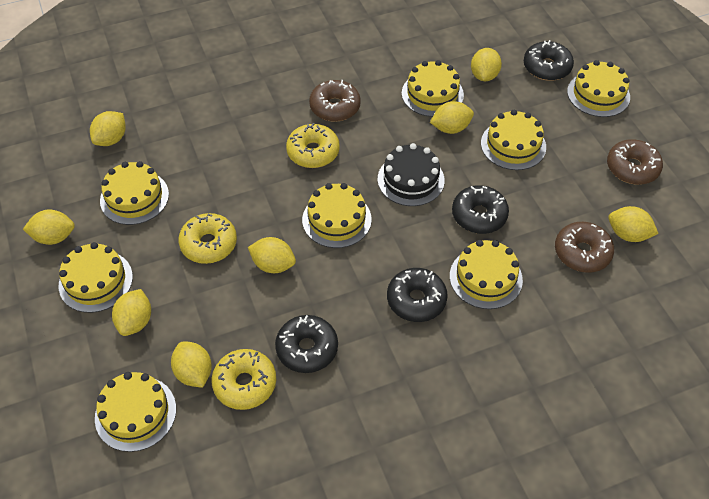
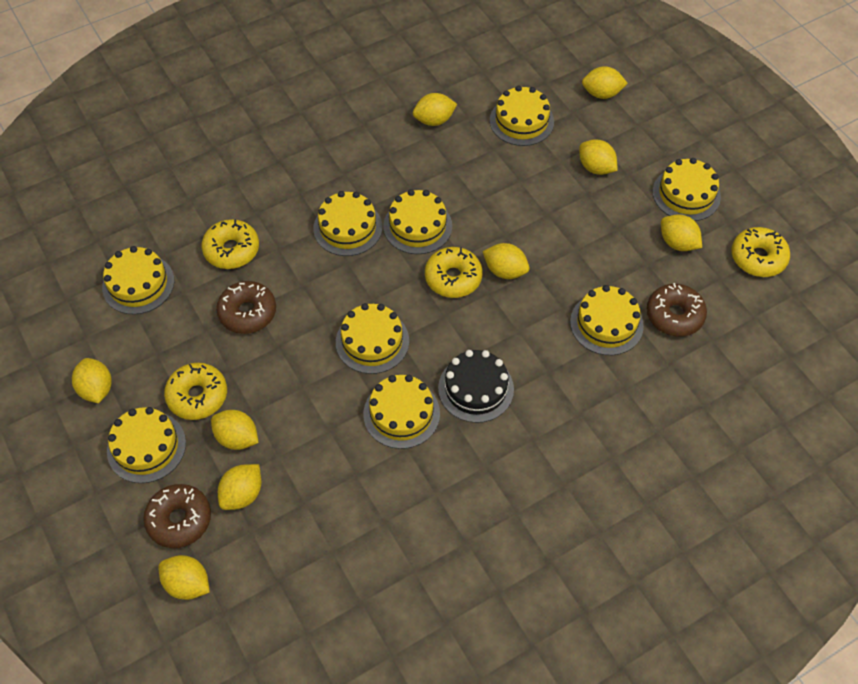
black donut: 4 -> 0
yellow cake: 8 -> 9
yellow donut: 3 -> 4
yellow lemon: 8 -> 9

